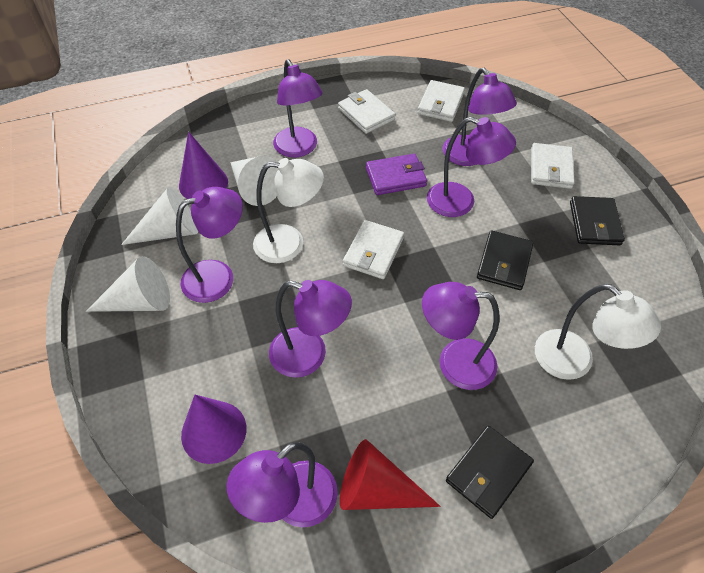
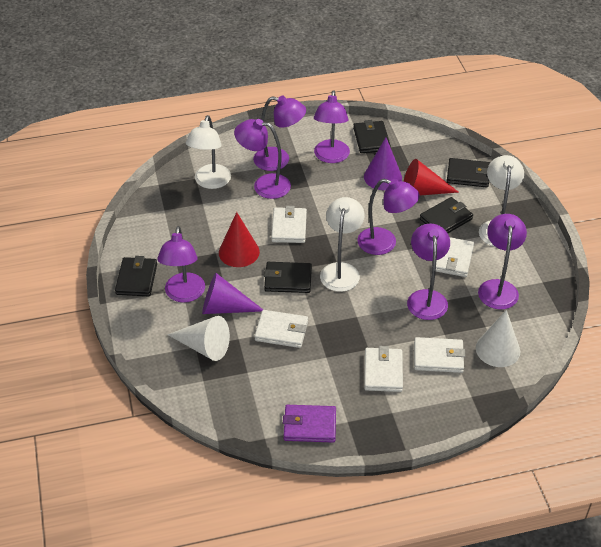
black wallet: 3 -> 5
red cone: 1 -> 2
white cone: 3 -> 2
white lamp: 2 -> 3
white wallet: 4 -> 5

